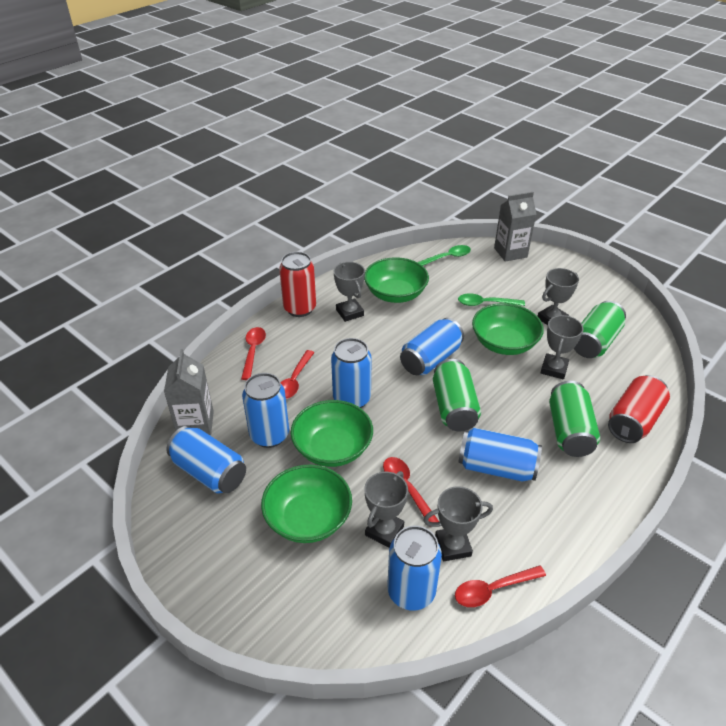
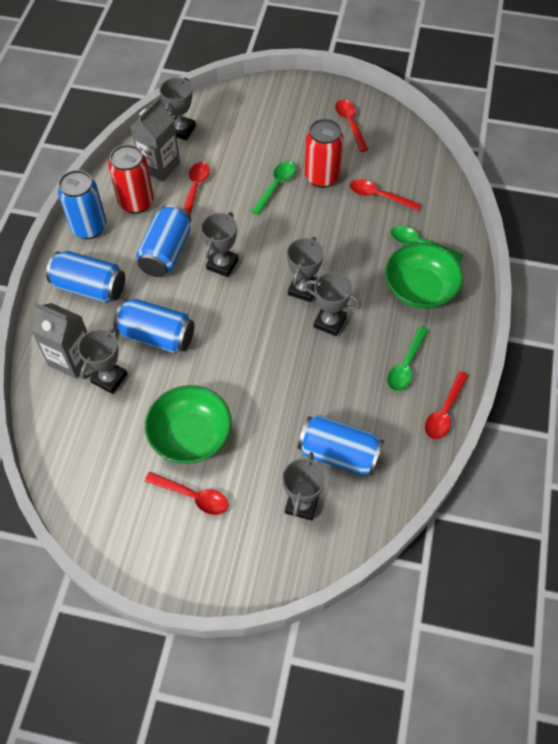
blue can: 6 -> 5
green bowl: 4 -> 2
green can: 3 -> 0
green spoon: 2 -> 3
grey trophy: 5 -> 6
red spoon: 4 -> 5

